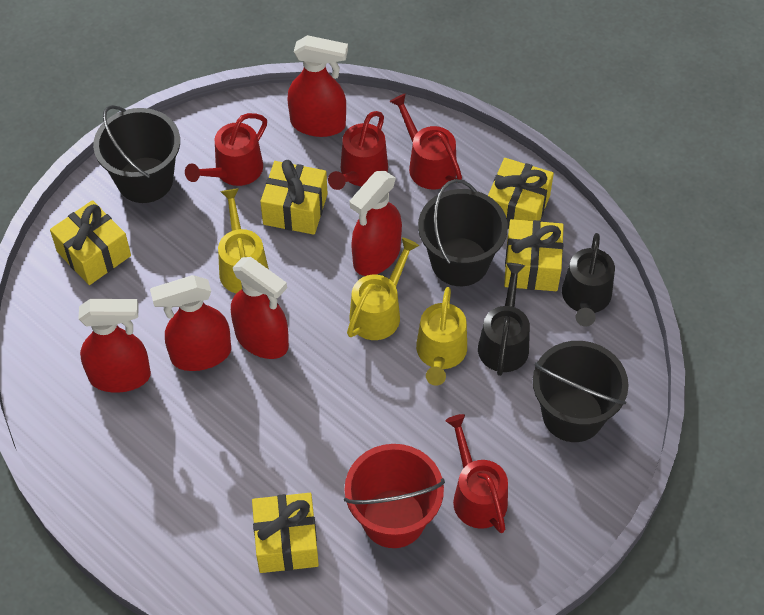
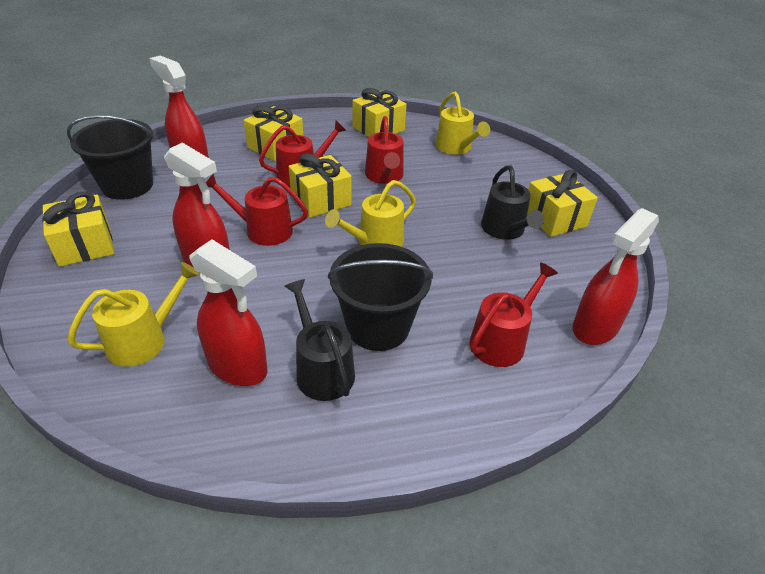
black bucket: 3 -> 2
red bucket: 1 -> 0
red spray bottle: 5 -> 4

